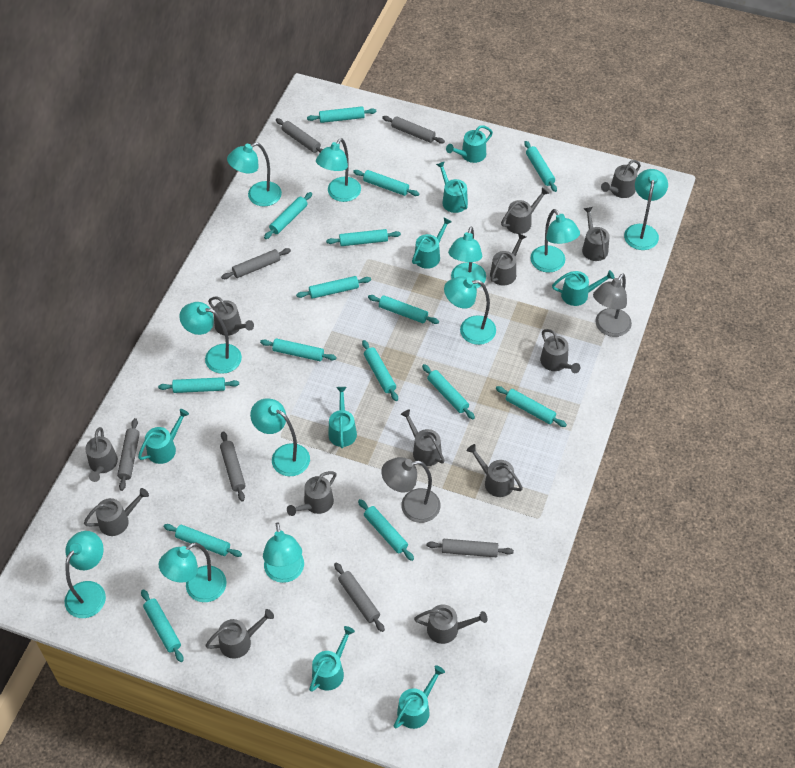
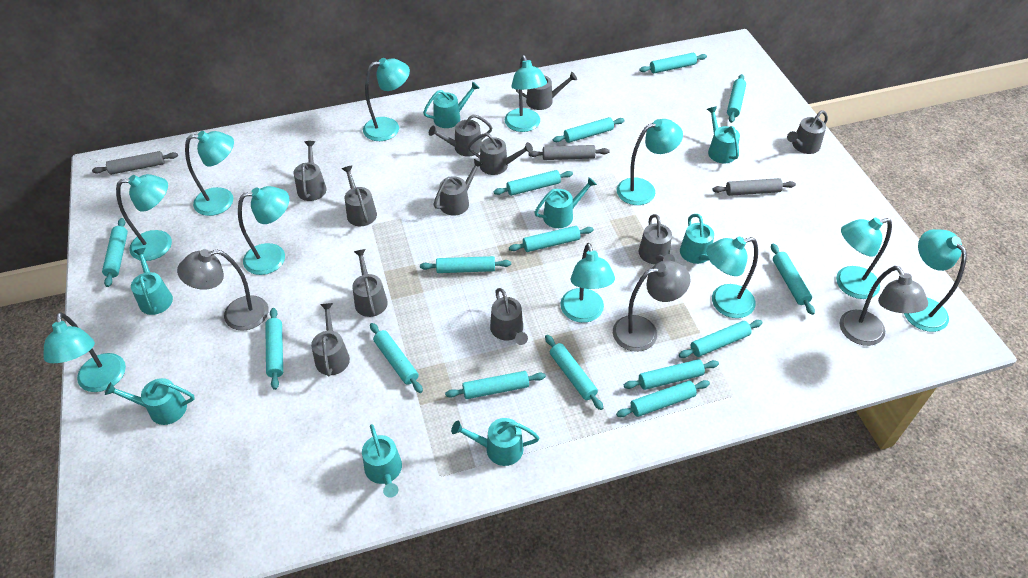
grey lamp: 2 -> 3
grey rolling pin: 7 -> 3
grey watering can: 13 -> 11

